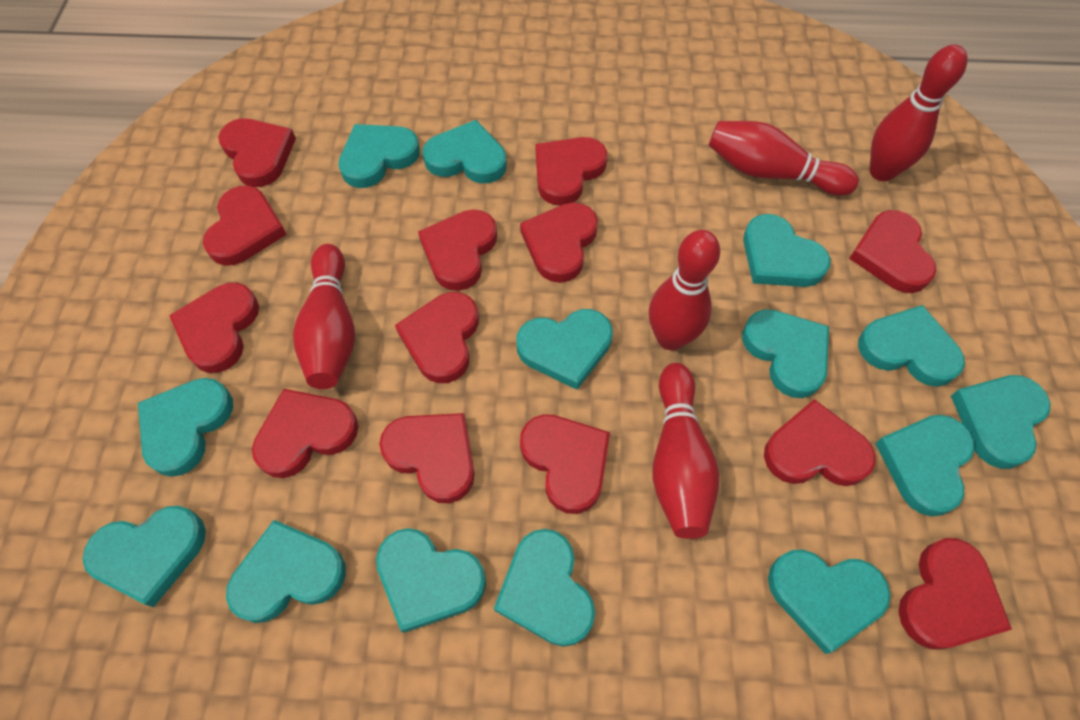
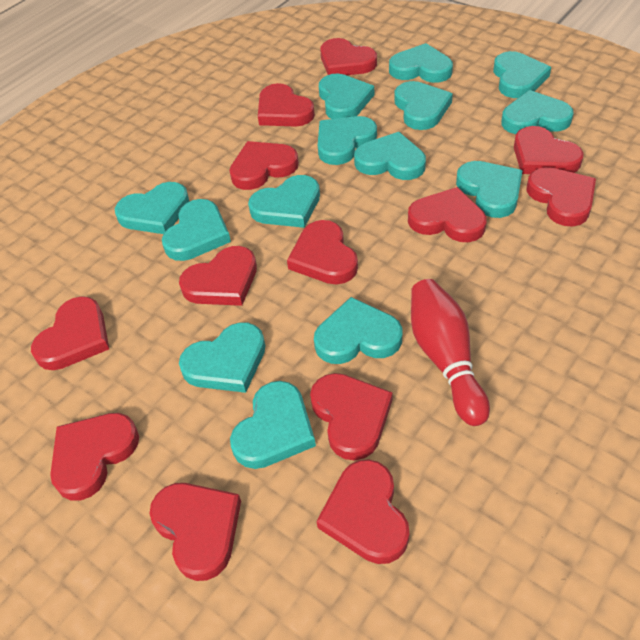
red bowling pin: 5 -> 1

